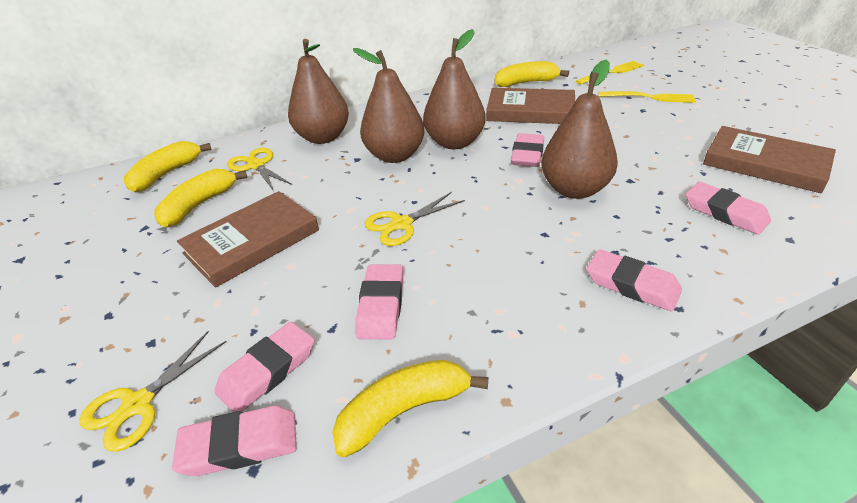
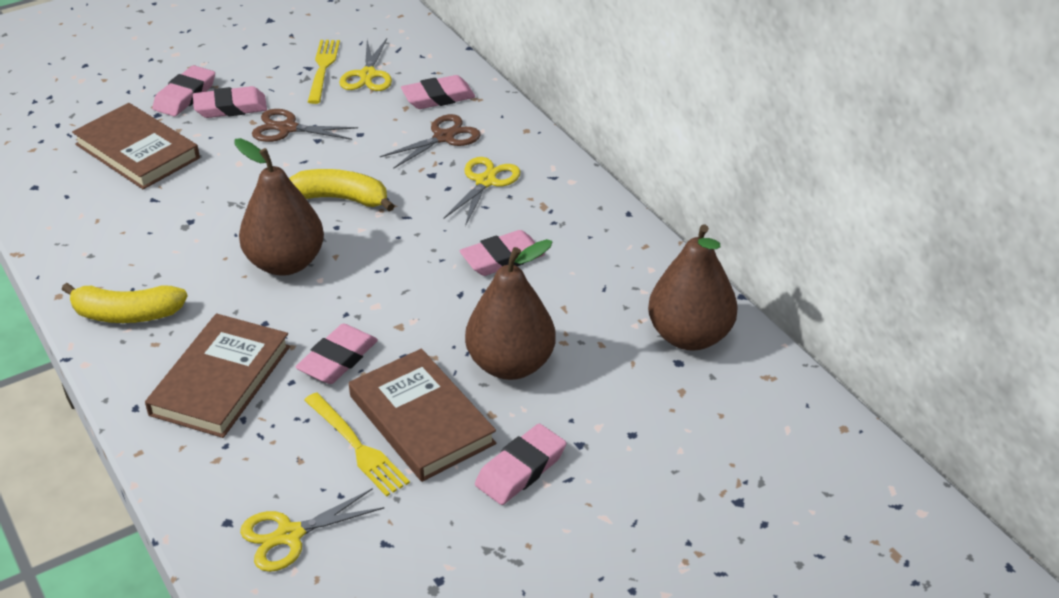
brown pear: 4 -> 3
brown scissors: 0 -> 2
yellow banana: 4 -> 2

